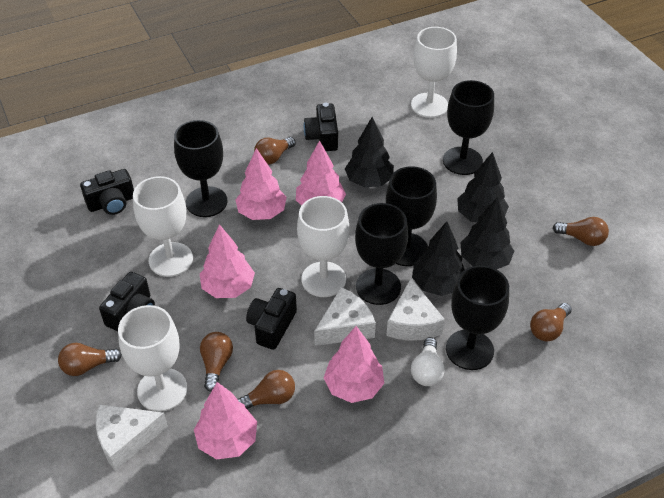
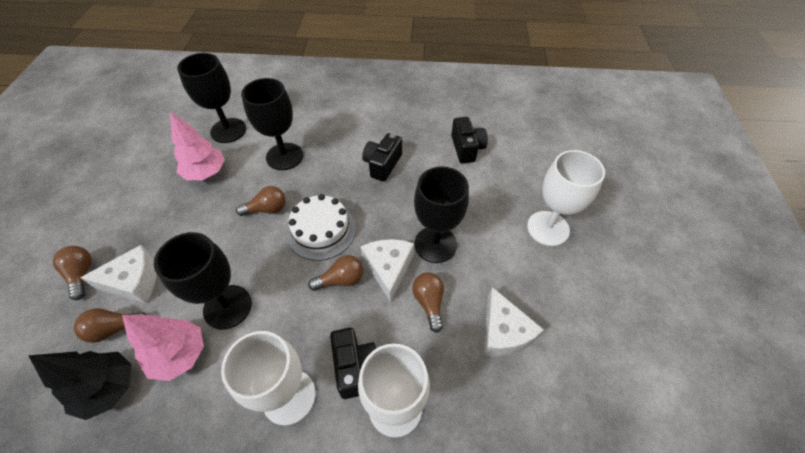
black camera: 4 -> 3
black goblet: 5 -> 4
black tree: 4 -> 1
brown light bulb: 6 -> 5
pink tree: 5 -> 2
white cake: 0 -> 1
white goblet: 4 -> 3
white light bulb: 1 -> 0

